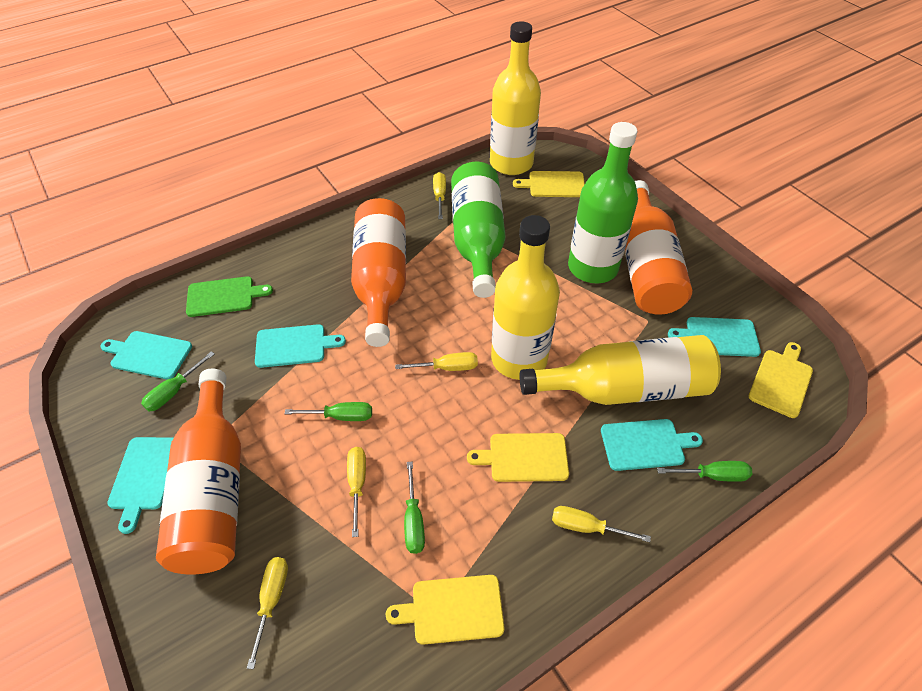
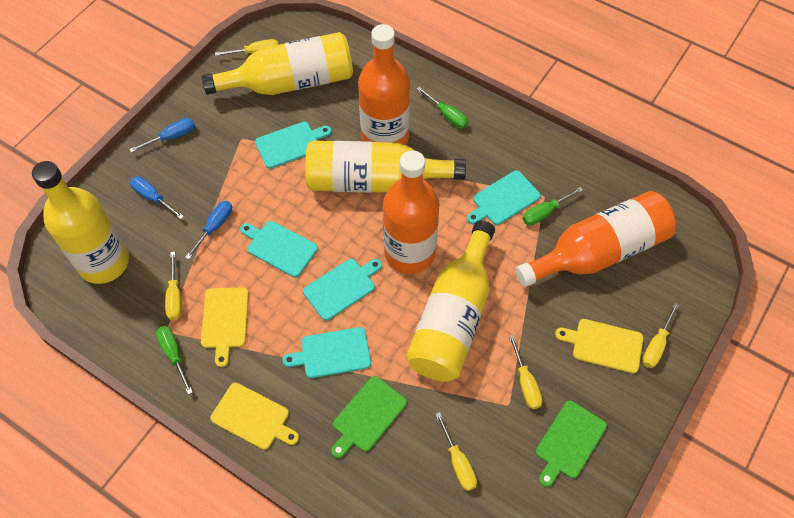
blue screwdriver: 0 -> 3
green bottle: 2 -> 0
green cutting board: 1 -> 2
green screwdriver: 4 -> 3
yellow bottle: 3 -> 4
yellow cutting board: 4 -> 3

